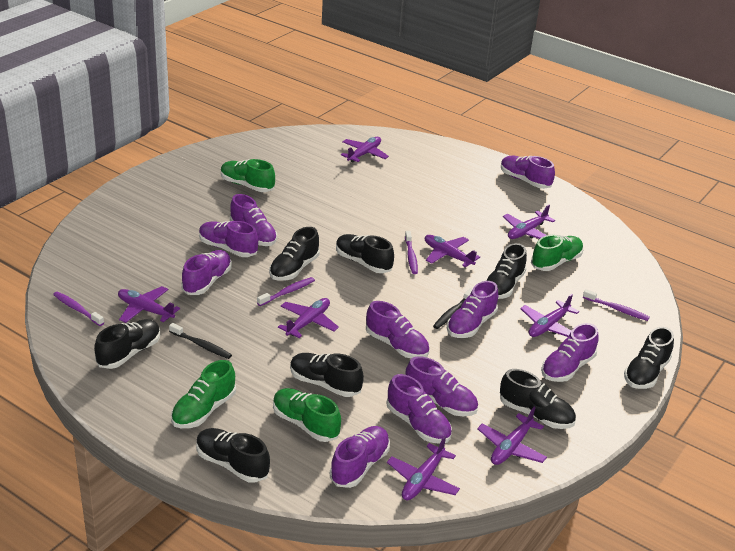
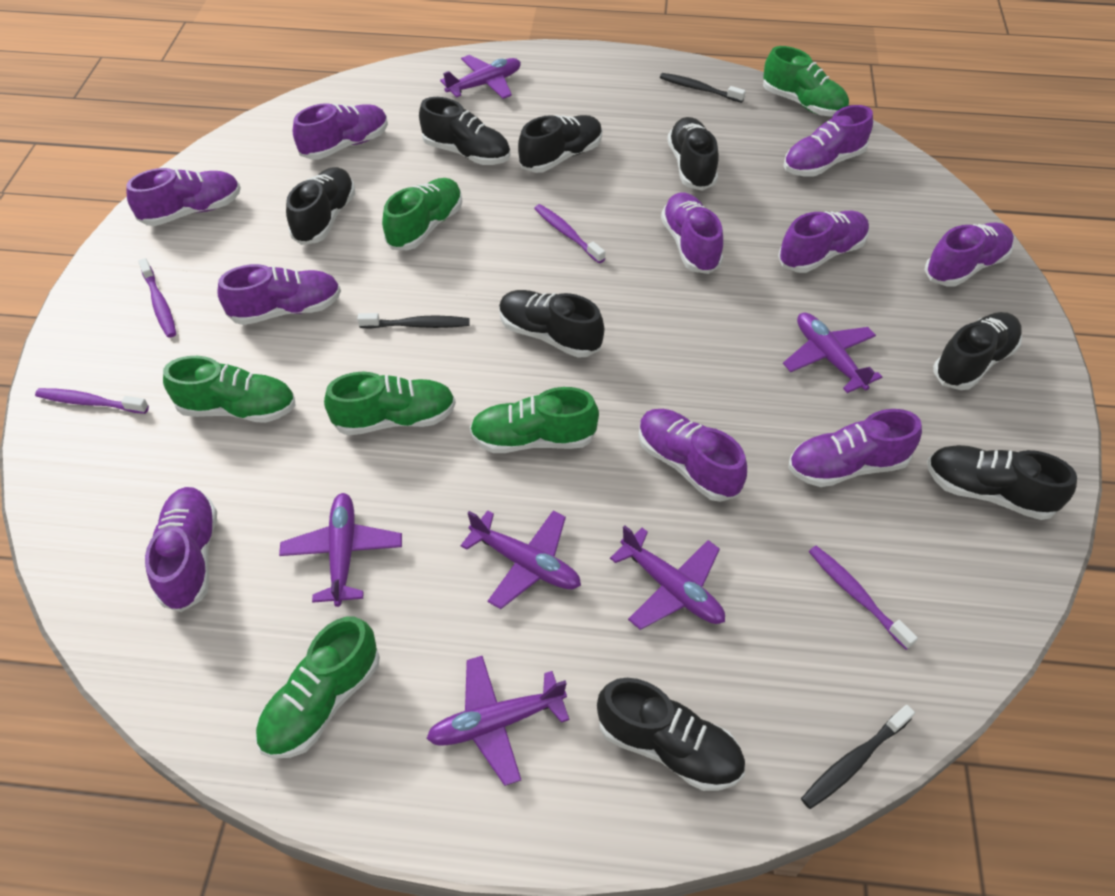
black toothbrush: 2 -> 3
green shoe: 4 -> 6
purple plane: 8 -> 6

